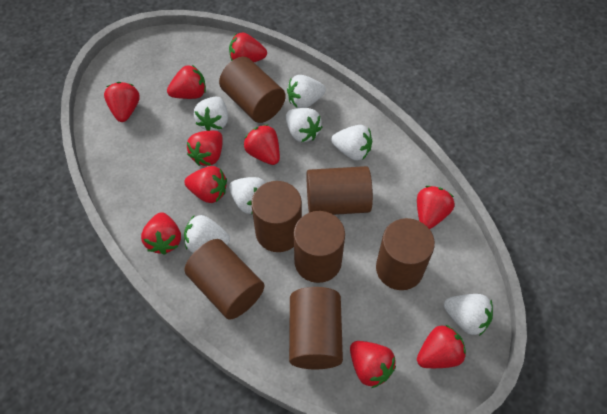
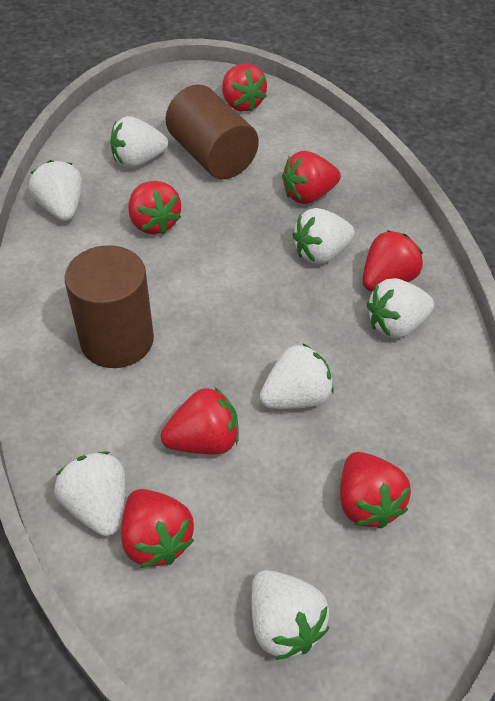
brown cylinder: 7 -> 2
red strawberry: 10 -> 7

